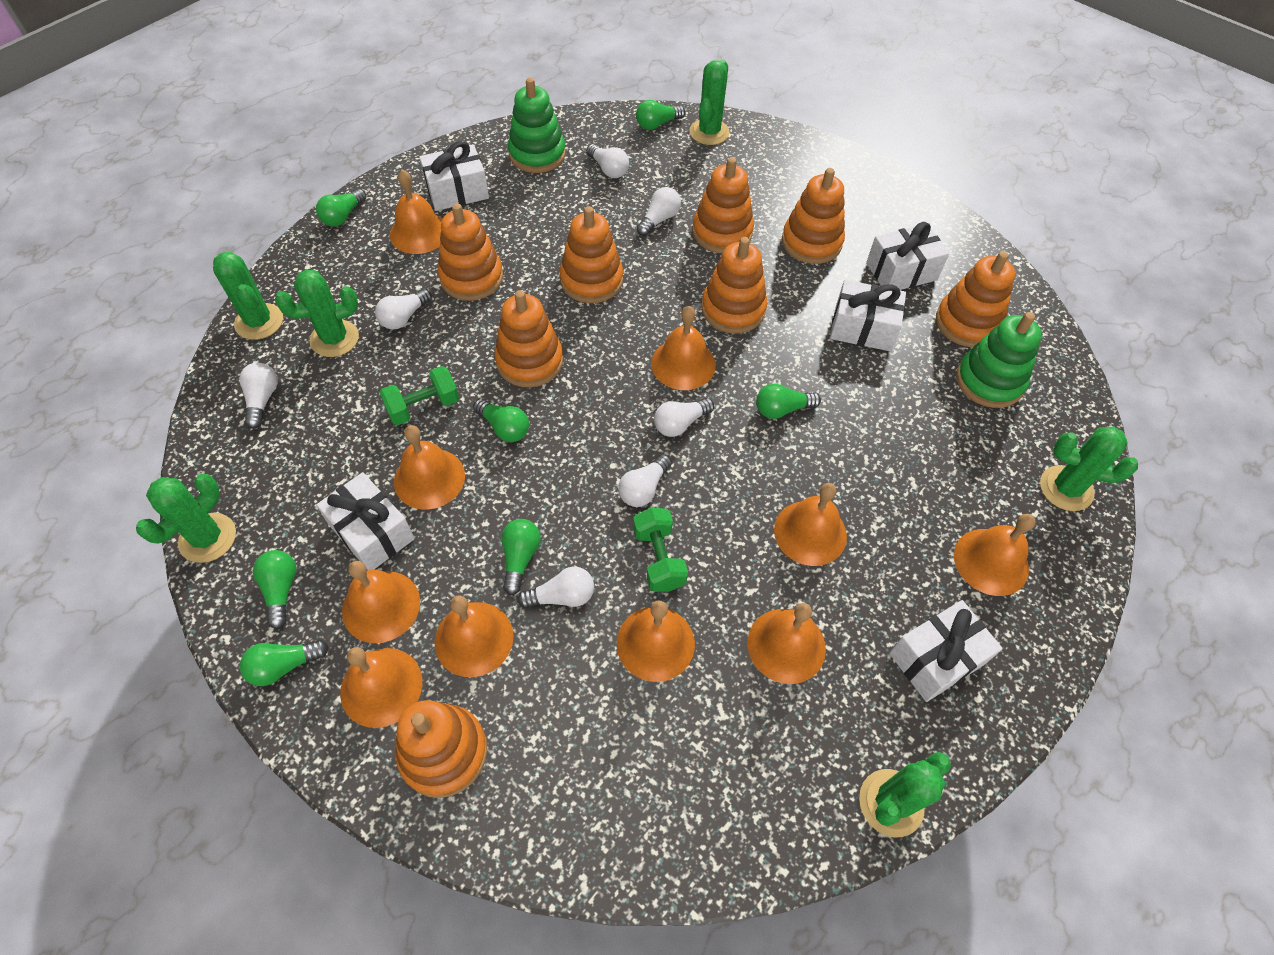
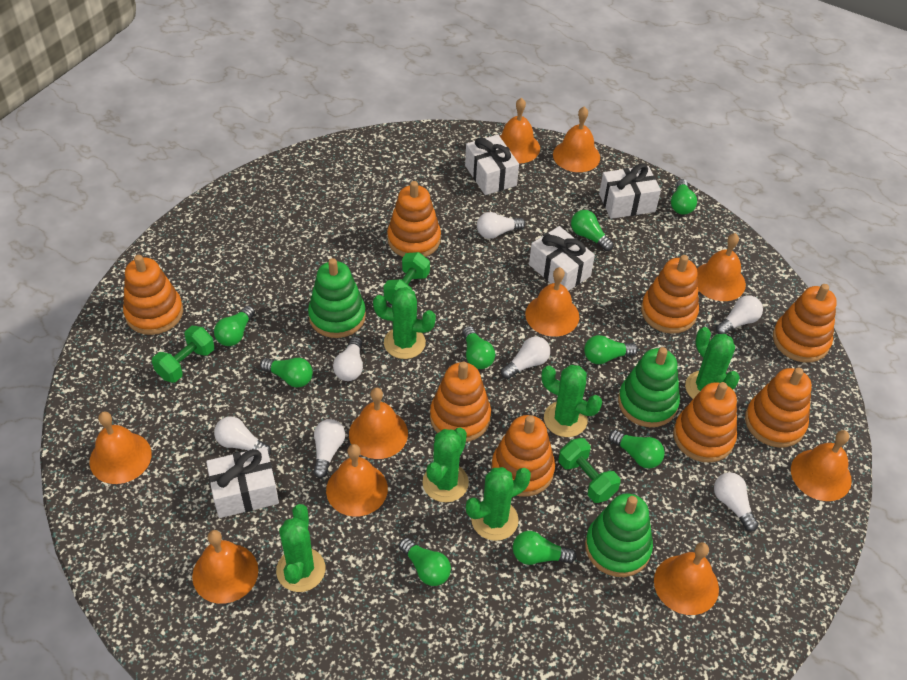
green dumbbell: 2 -> 3
green light bulb: 7 -> 9
green stacking toy: 2 -> 3
white gift: 5 -> 4

